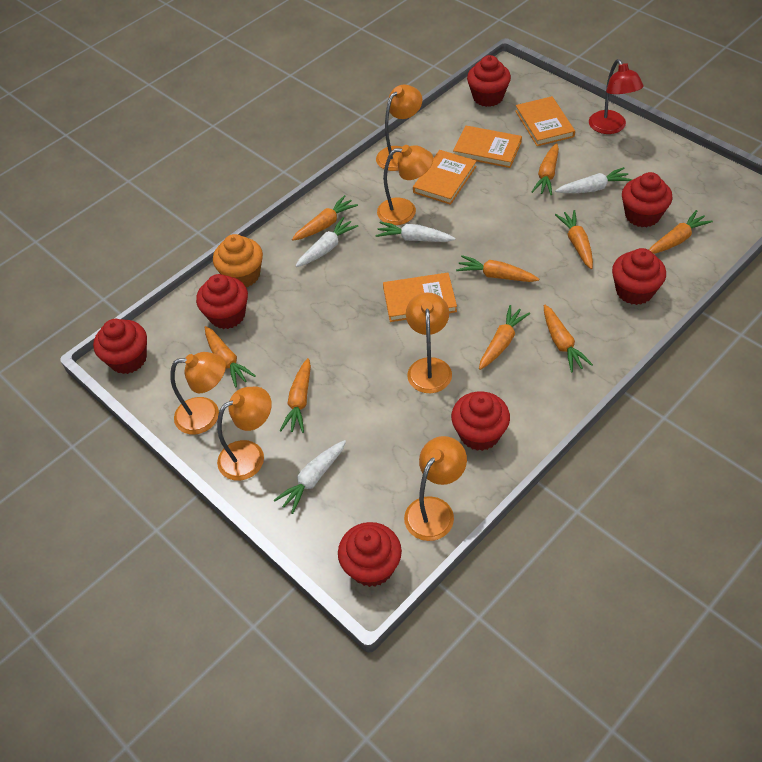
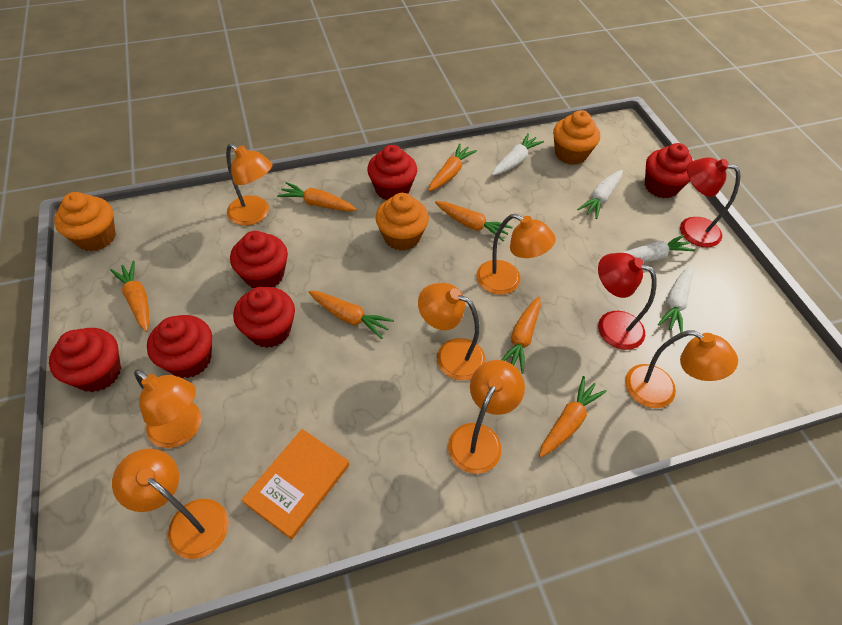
orange book: 4 -> 1
orange carrot: 9 -> 7
orange cupcake: 1 -> 3
orange lamp: 6 -> 7
red cupcake: 7 -> 6
red lamp: 1 -> 2

